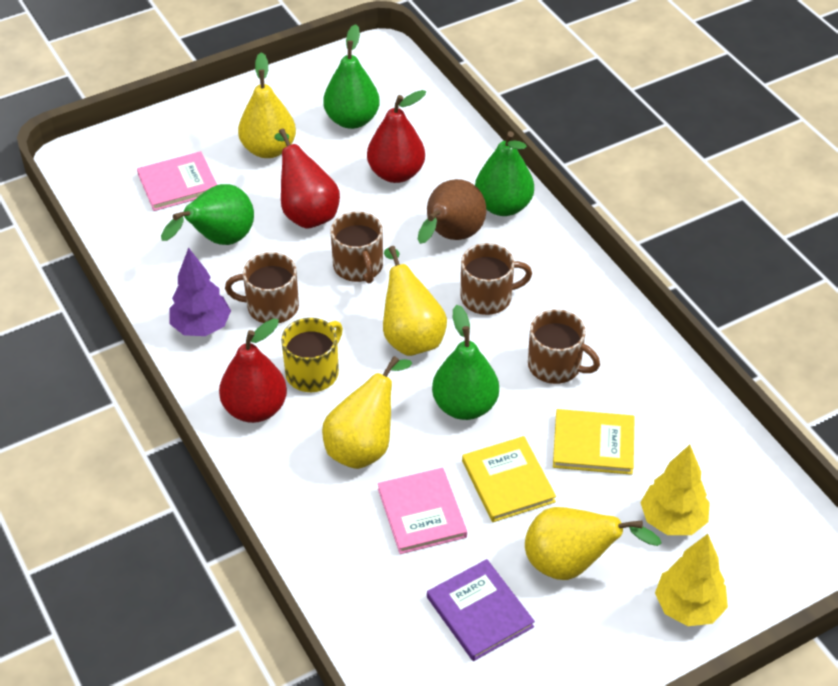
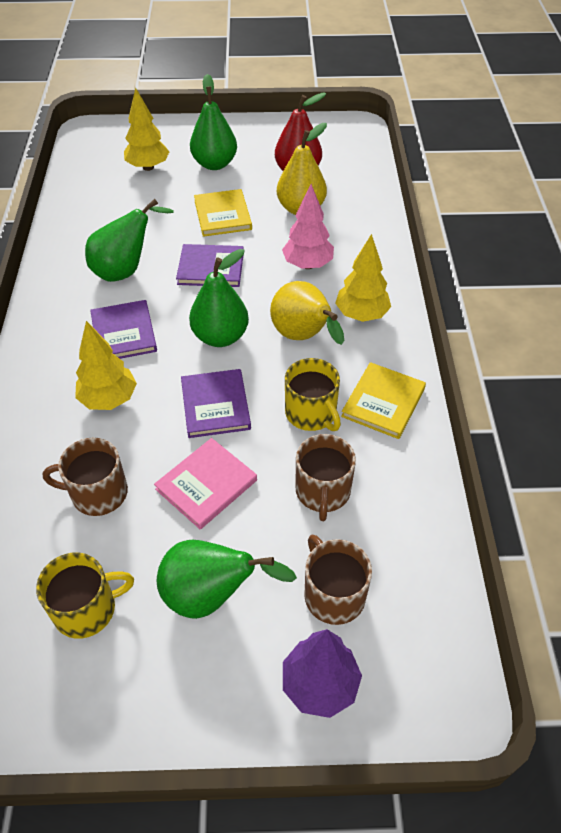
brown mug: 4 -> 3
brown pear: 1 -> 0
pink book: 2 -> 1
pink tree: 0 -> 1
purple book: 1 -> 3
red pear: 3 -> 1
yellow mug: 1 -> 2
yellow pear: 4 -> 2
yellow tree: 2 -> 3

